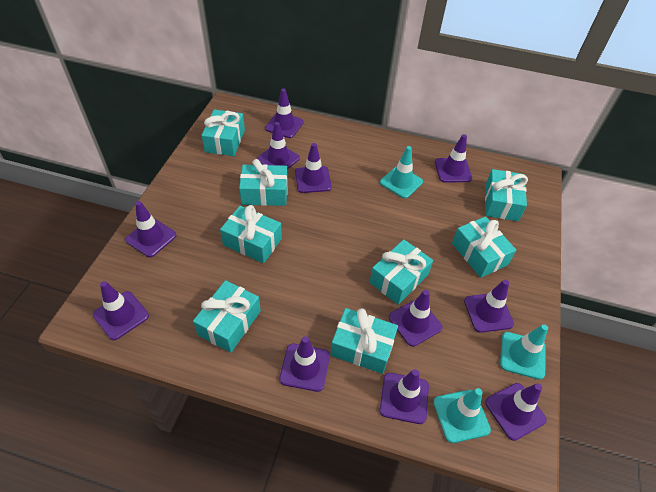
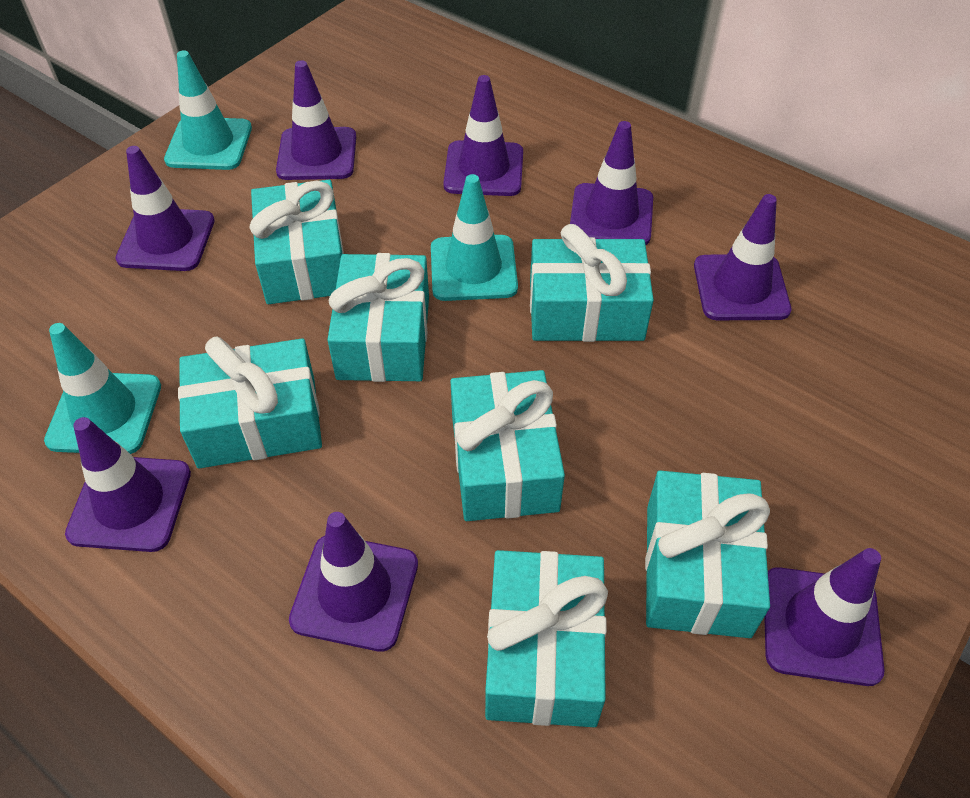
purple traffic cone: 11 -> 8
turquoise gift: 8 -> 7

